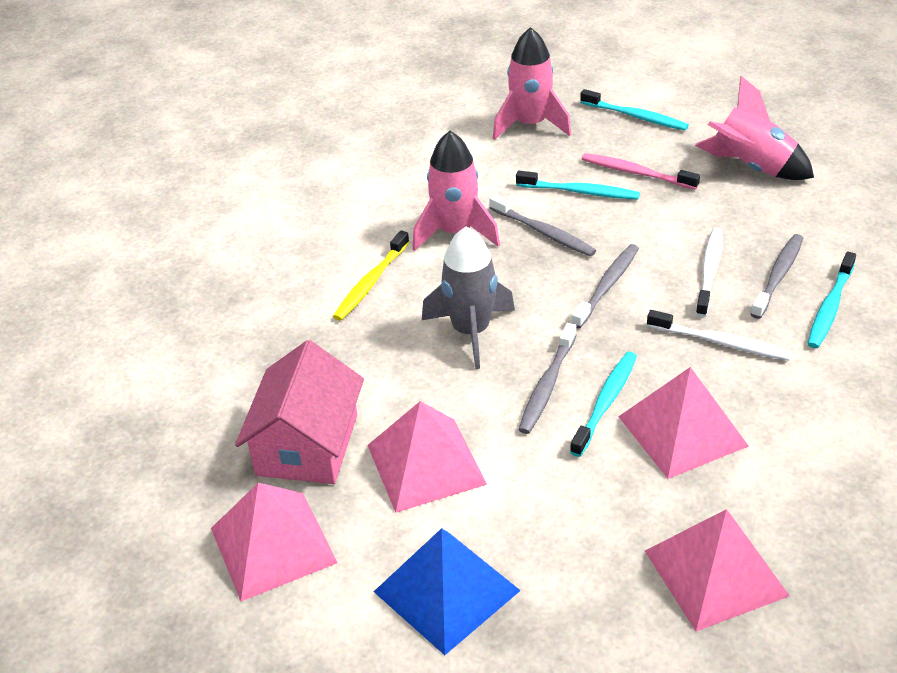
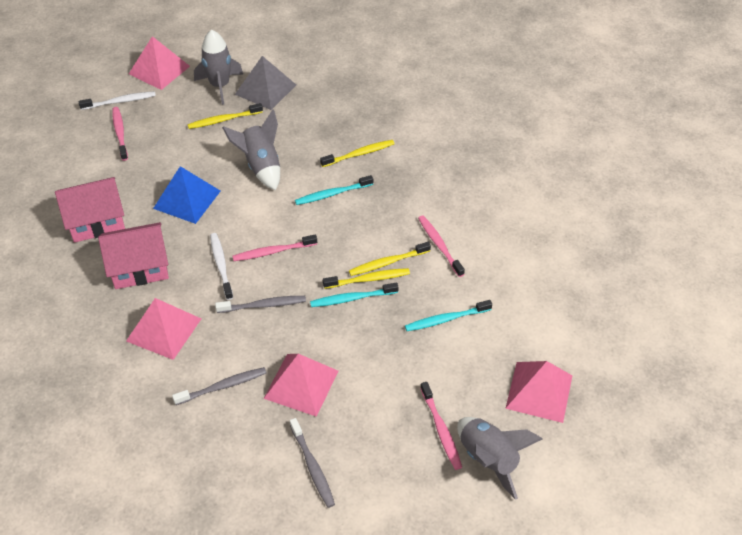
grey pyramid: 0 -> 1
grey rocket: 1 -> 3
grey toothbrush: 4 -> 3
pink house: 1 -> 2
pink rocket: 3 -> 0
pink toothbrush: 1 -> 4
turquoise toothbrush: 4 -> 3
yellow toothbrush: 1 -> 4

